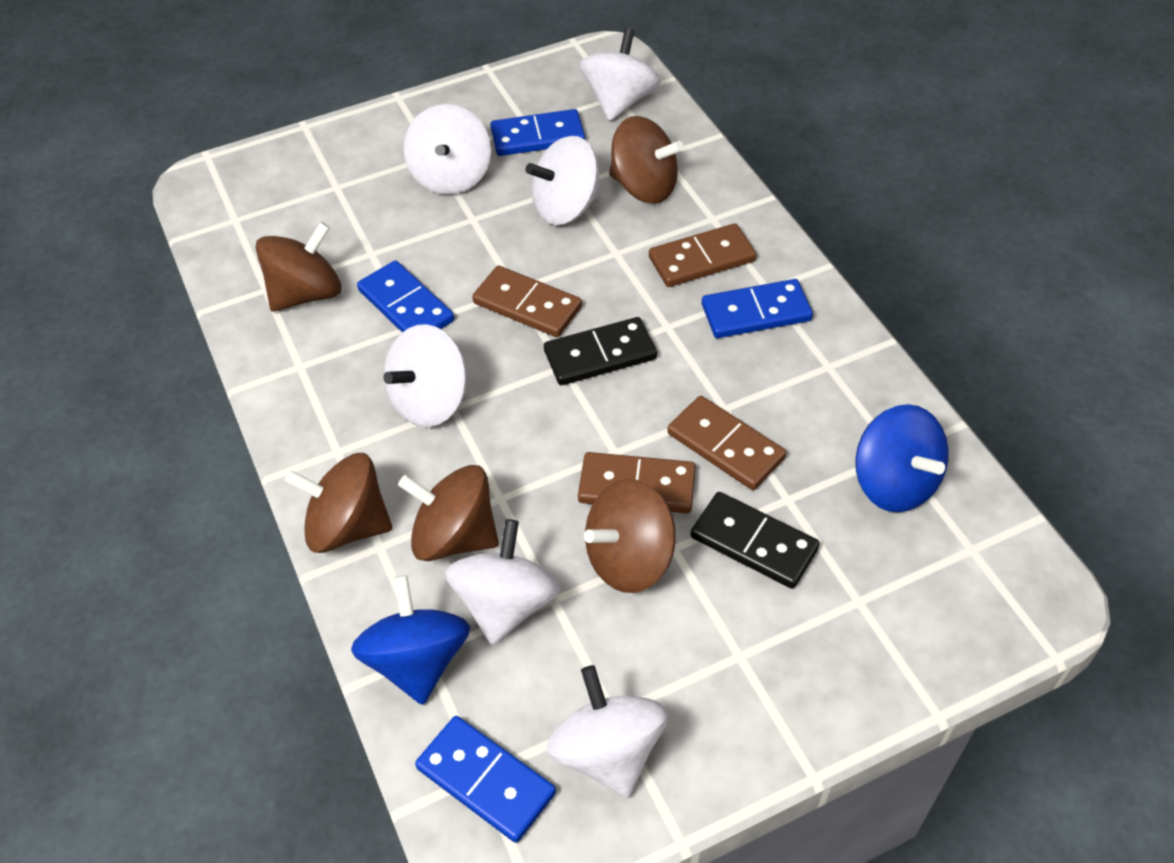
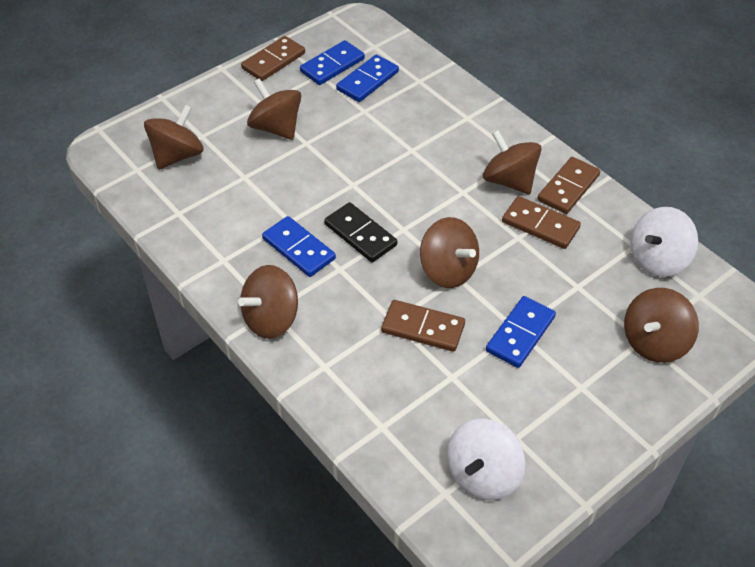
black domino: 2 -> 1
blue spinning top: 2 -> 0
brown spinning top: 5 -> 6
white spinning top: 6 -> 2

